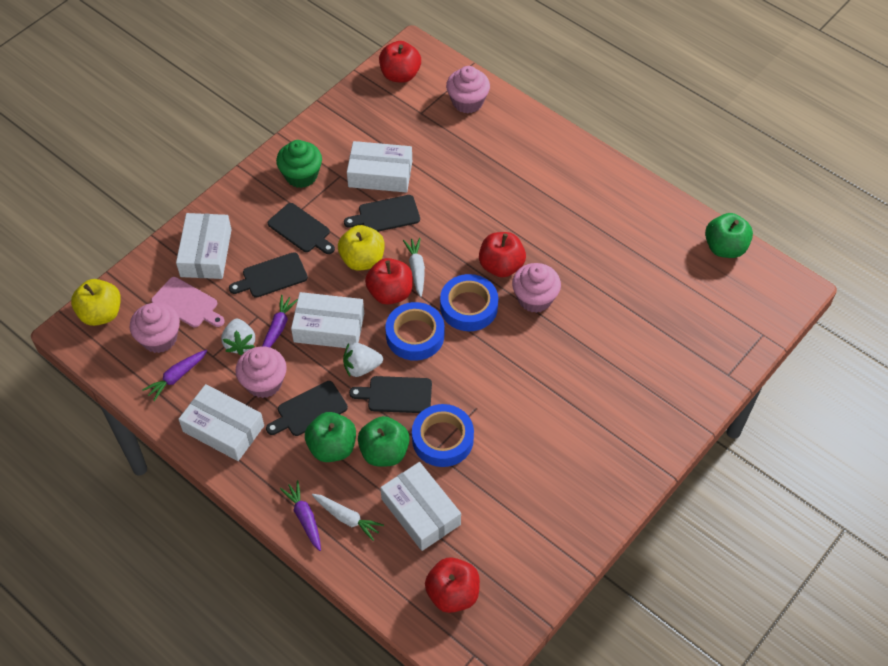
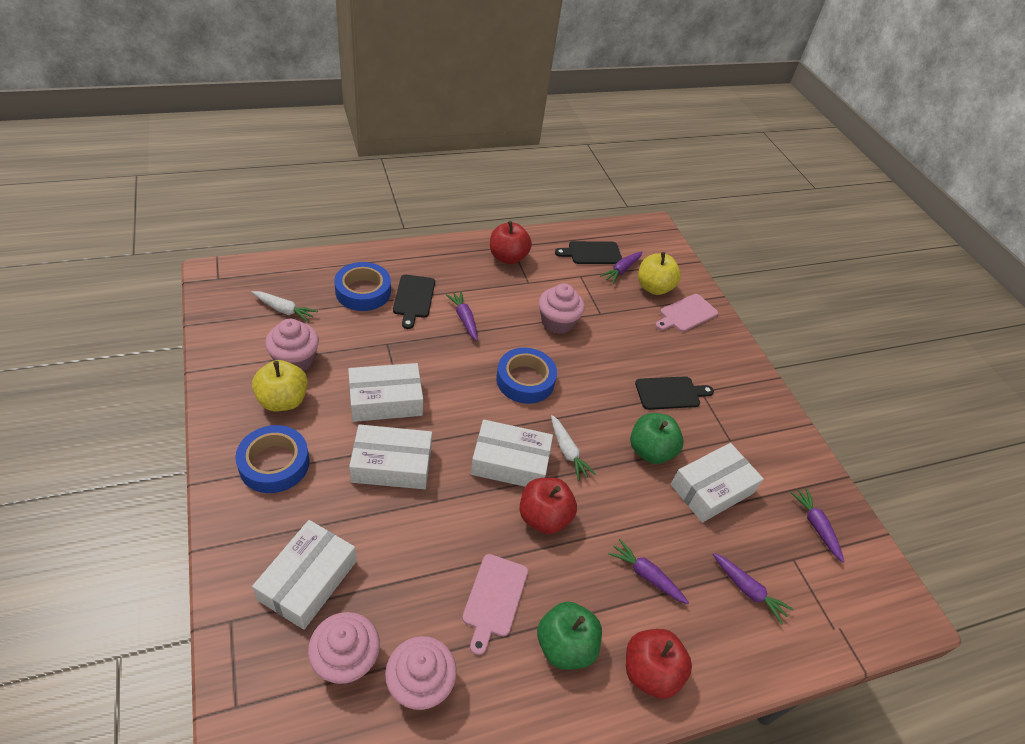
black cutting board: 5 -> 3
green apple: 3 -> 2
green cupcake: 1 -> 0
pink cutting board: 1 -> 2
purple carrot: 3 -> 5
red apple: 4 -> 3
white strawberry: 2 -> 0

